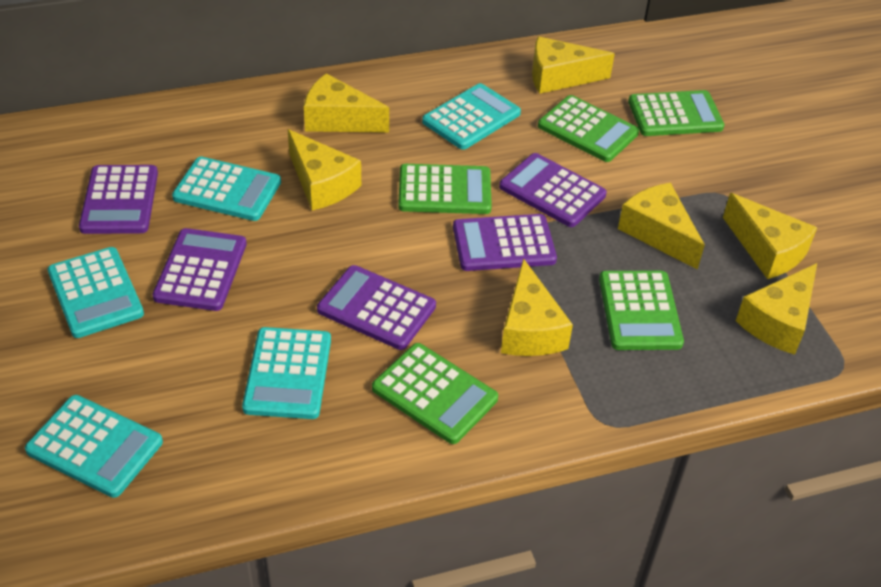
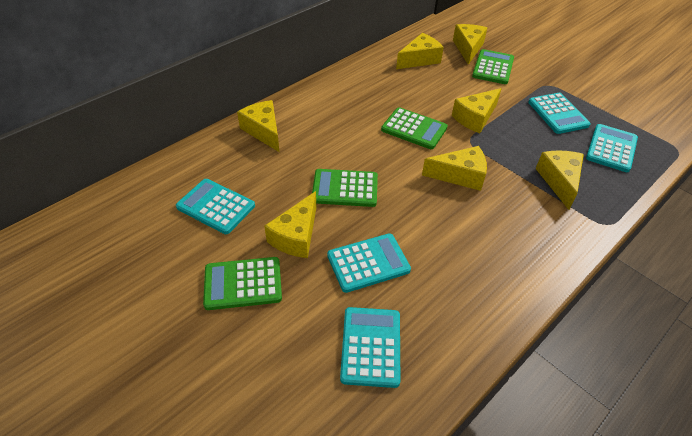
green calculator: 5 -> 4
purple calculator: 5 -> 0

